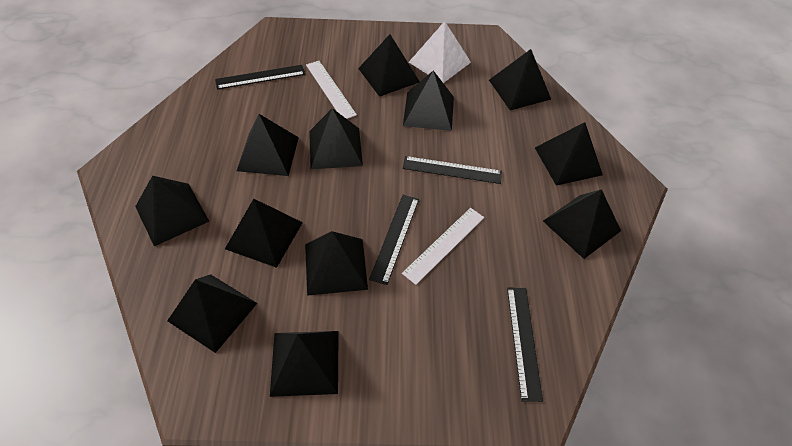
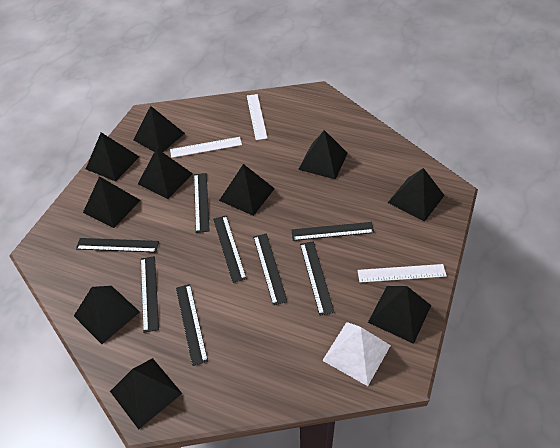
black pyramid: 12 -> 10
black ruler: 4 -> 8
white ruler: 2 -> 3

